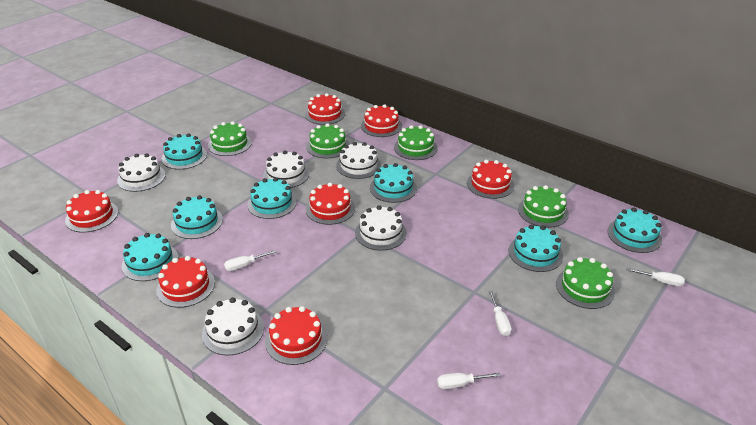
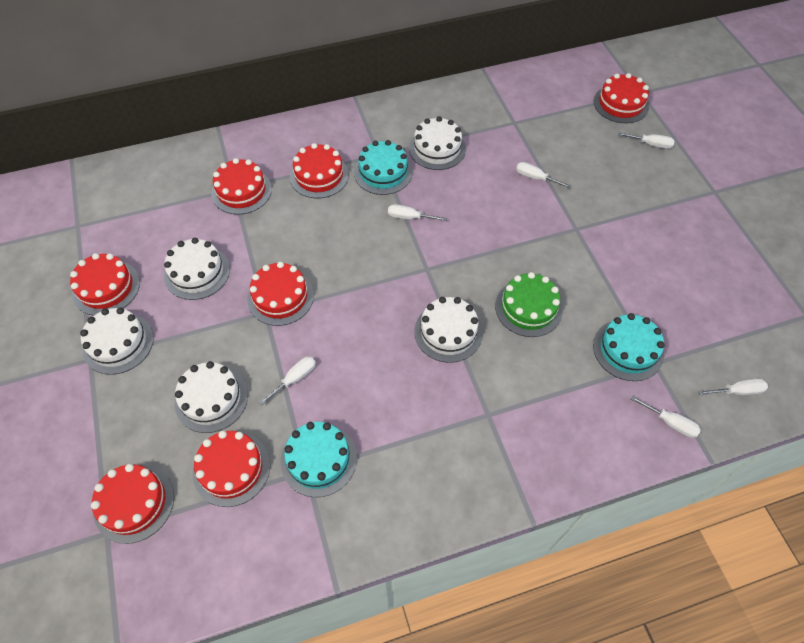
green cake: 5 -> 1
turquoise cake: 7 -> 3
white screwdriver: 4 -> 6

